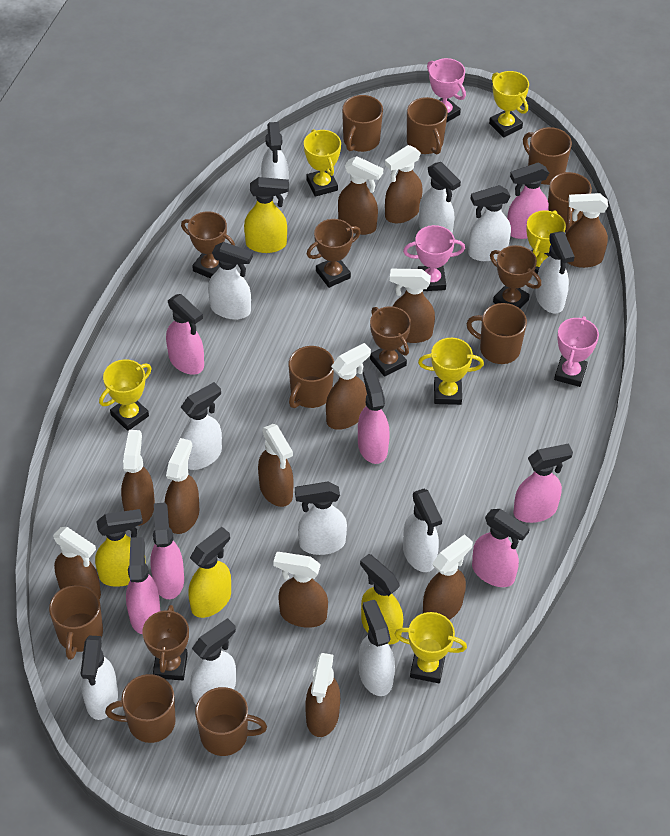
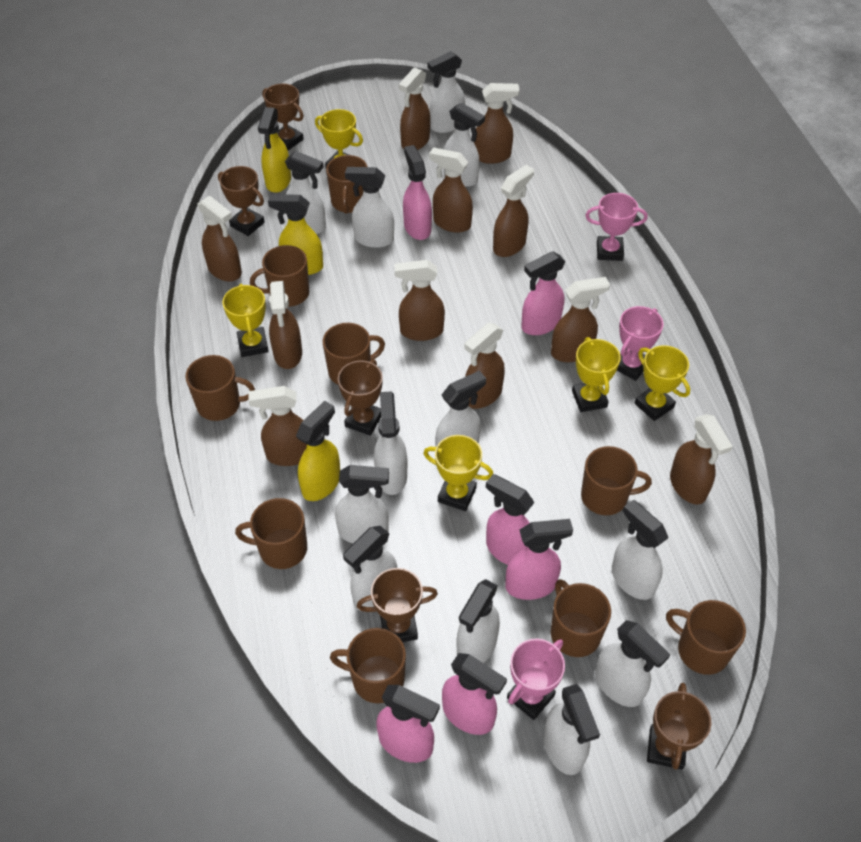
brown spray bottle: 12 -> 11
pink spray bottle: 7 -> 6
white spray bottle: 11 -> 12
yellow spray bottle: 4 -> 3
yellow trophy: 6 -> 5

